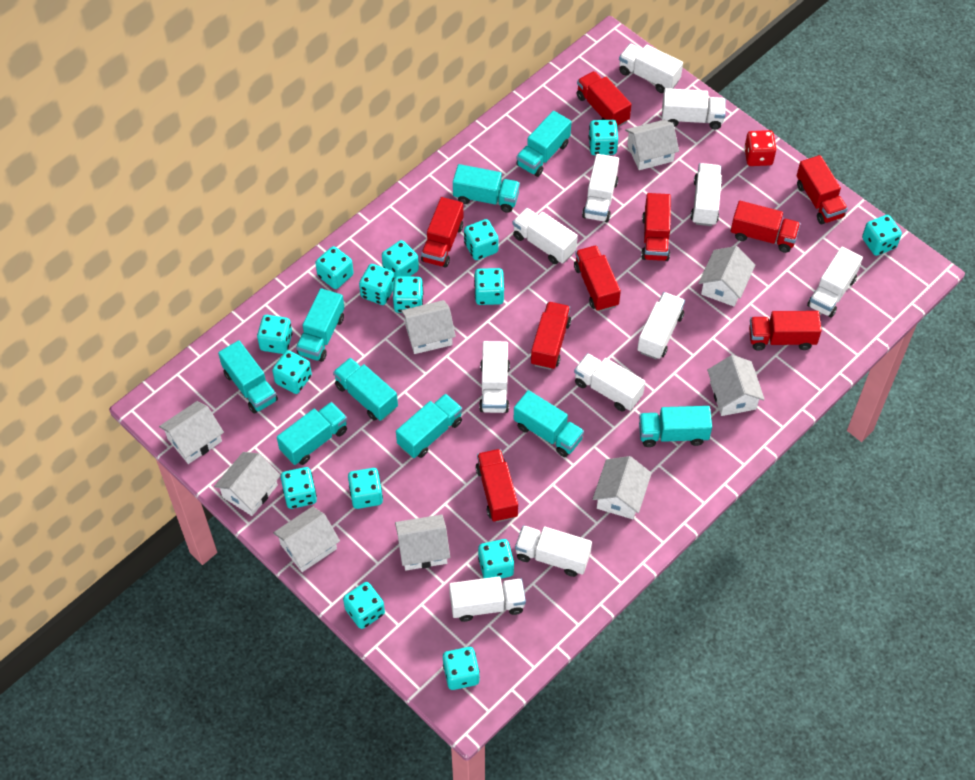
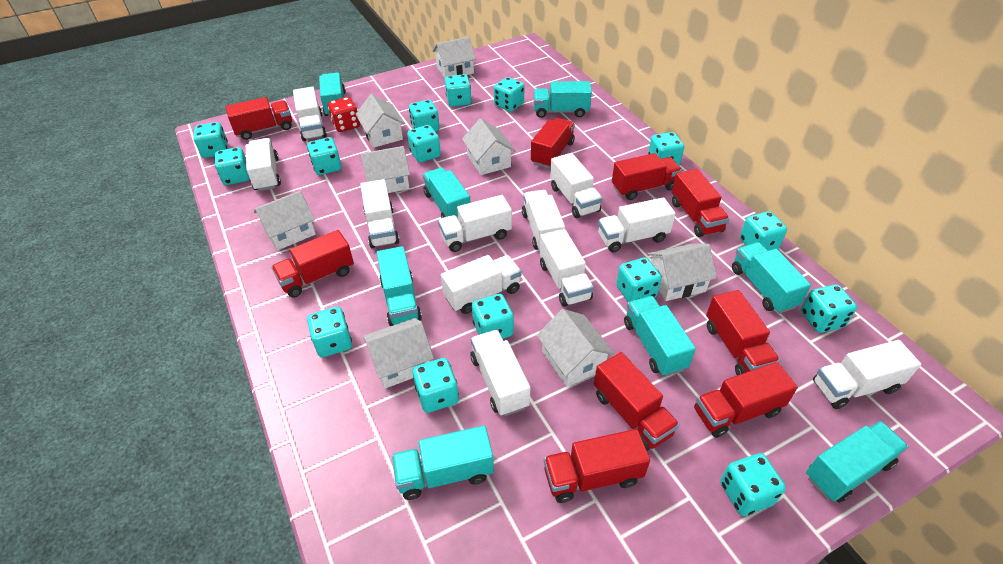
turquoise truck: 9 -> 8
white house: 9 -> 8

